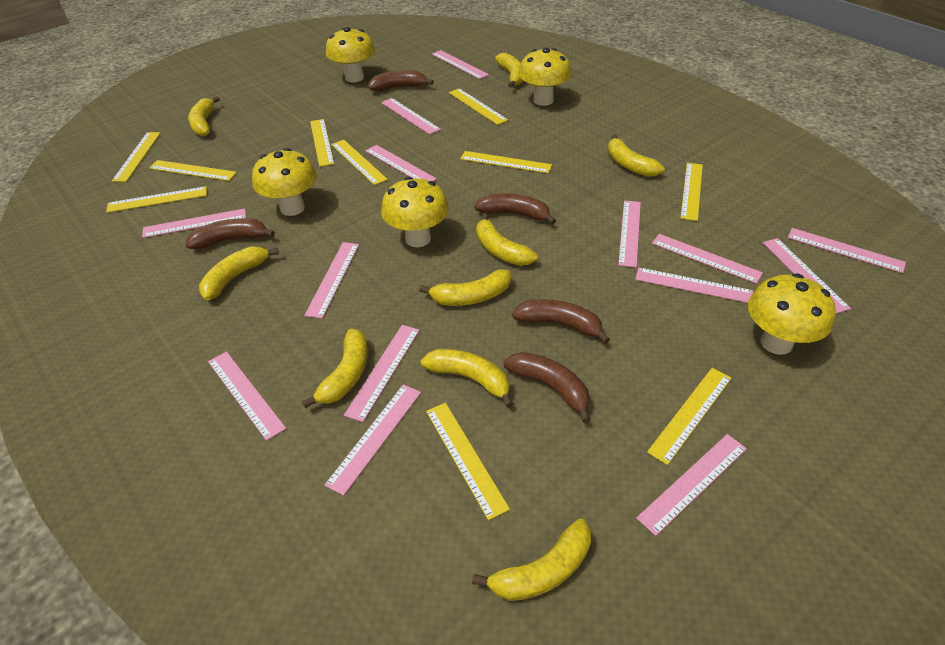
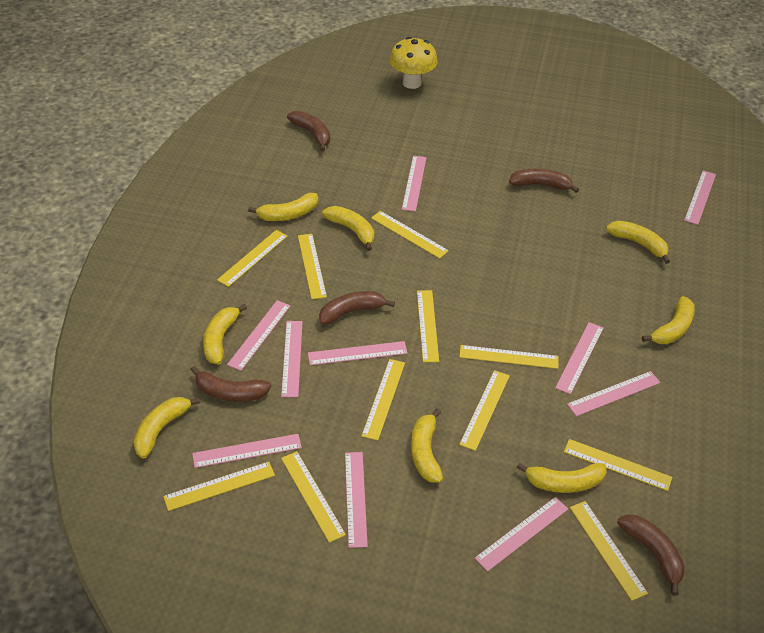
pink ruler: 14 -> 10
yellow banana: 9 -> 8
yellow mushroom: 5 -> 1
yellow ruler: 10 -> 11

